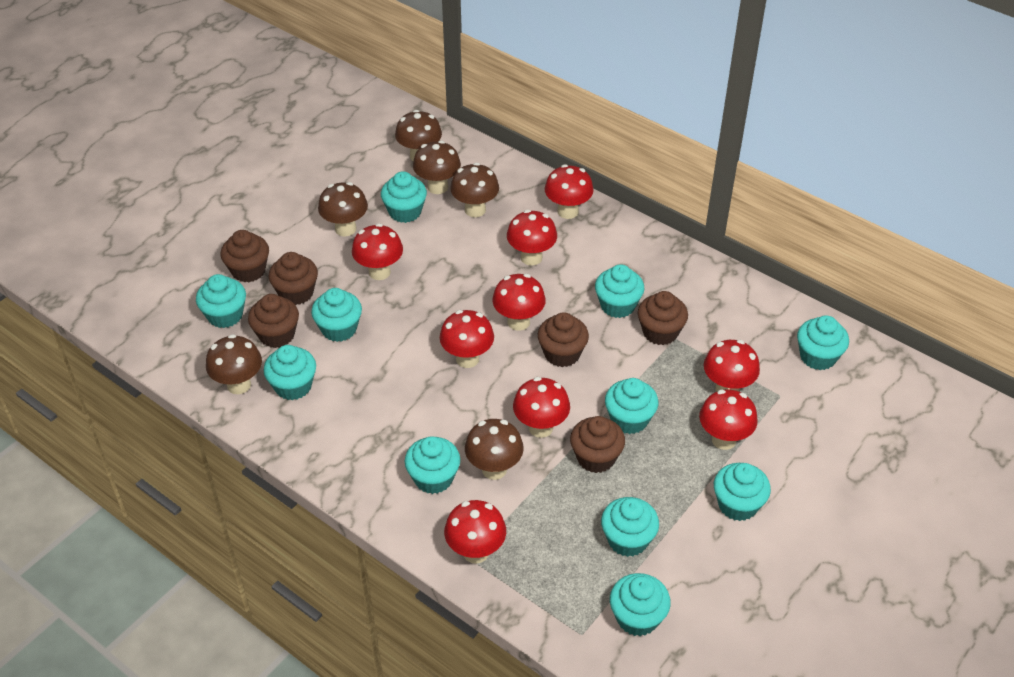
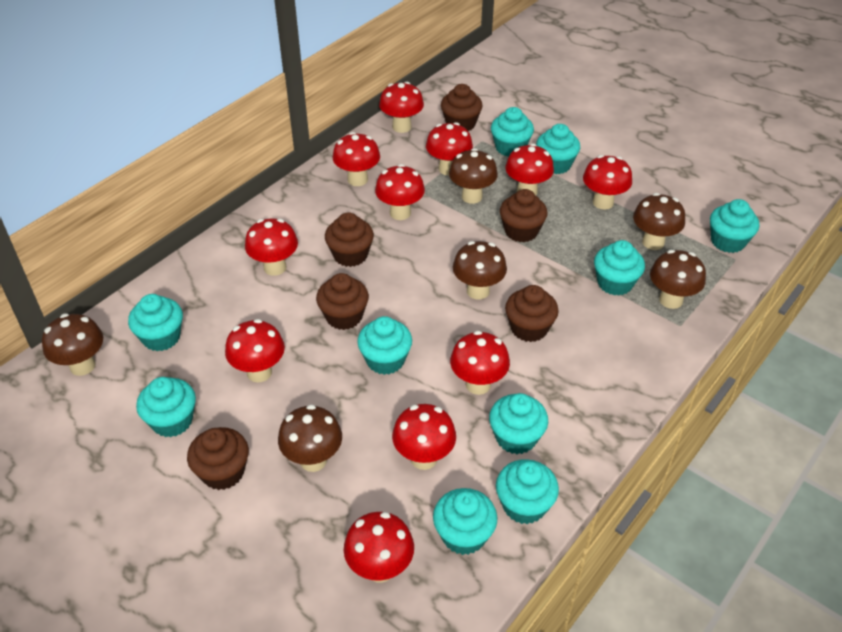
red mushroom: 9 -> 11
turquoise cupcake: 11 -> 10

